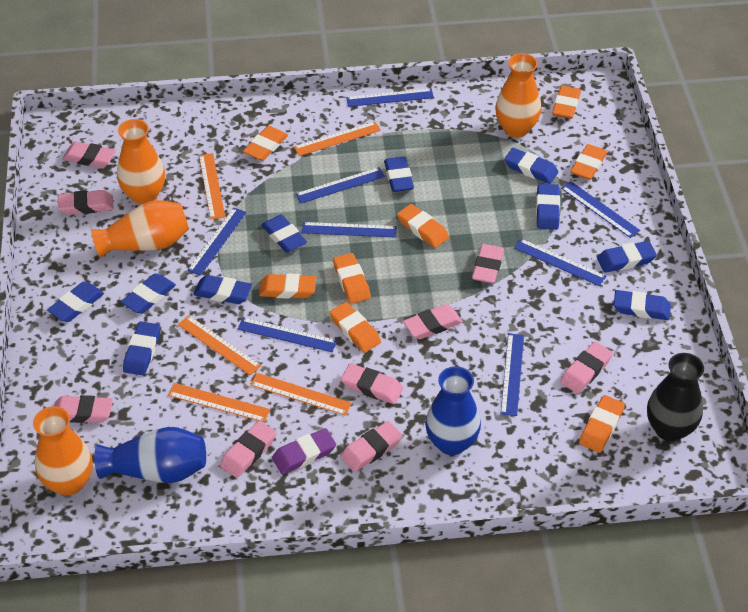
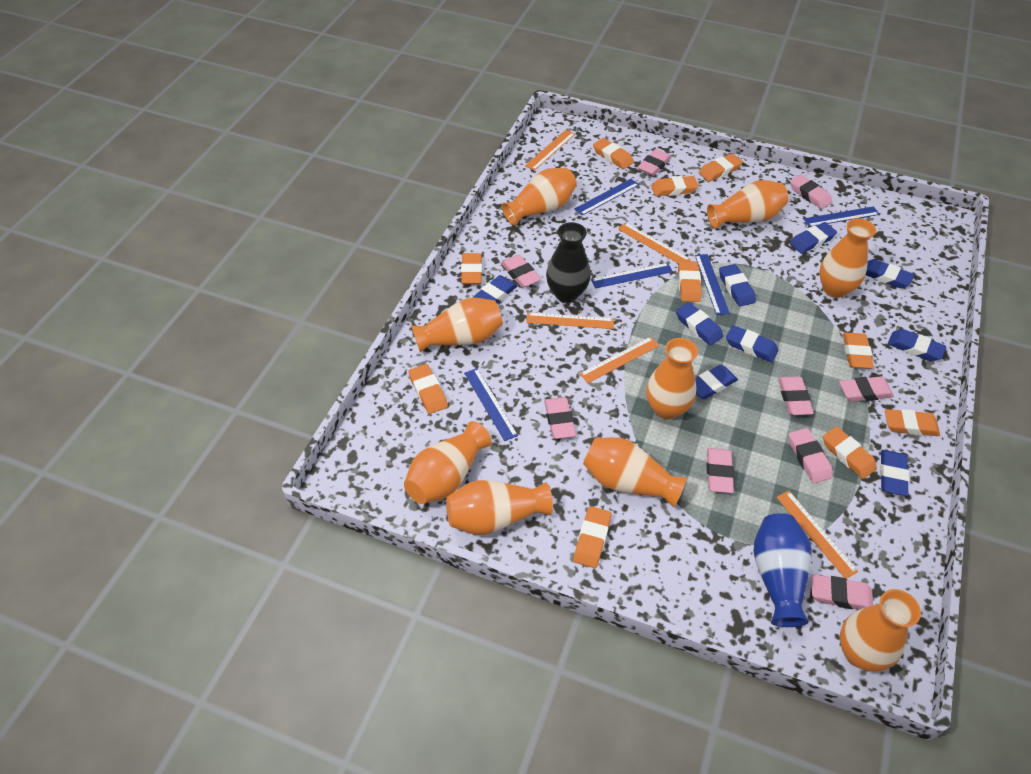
blue eraser: 10 -> 9
blue ruler: 8 -> 5
blue vase: 2 -> 1
orange eraser: 8 -> 10
orange vase: 4 -> 9
purple eraser: 1 -> 0

